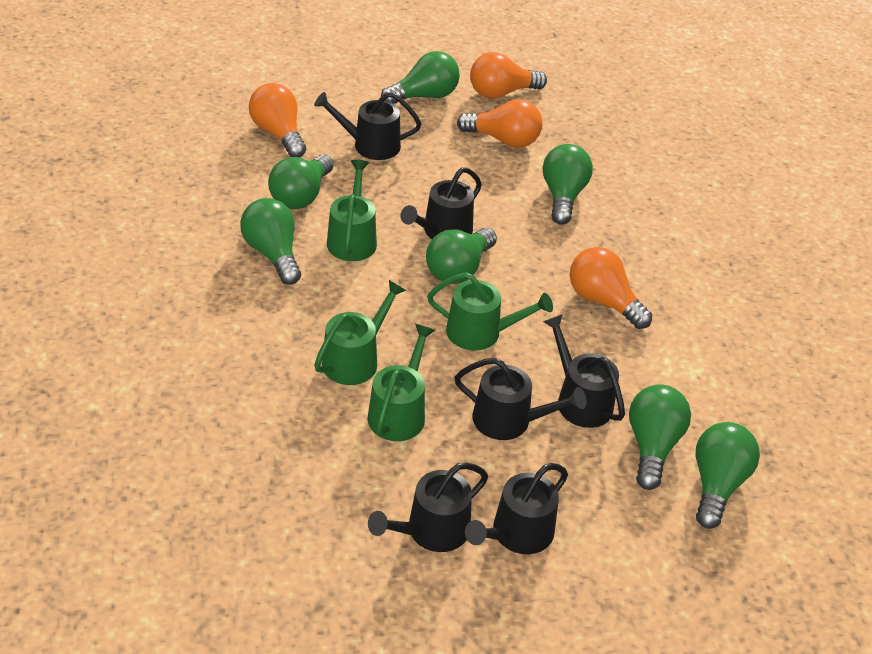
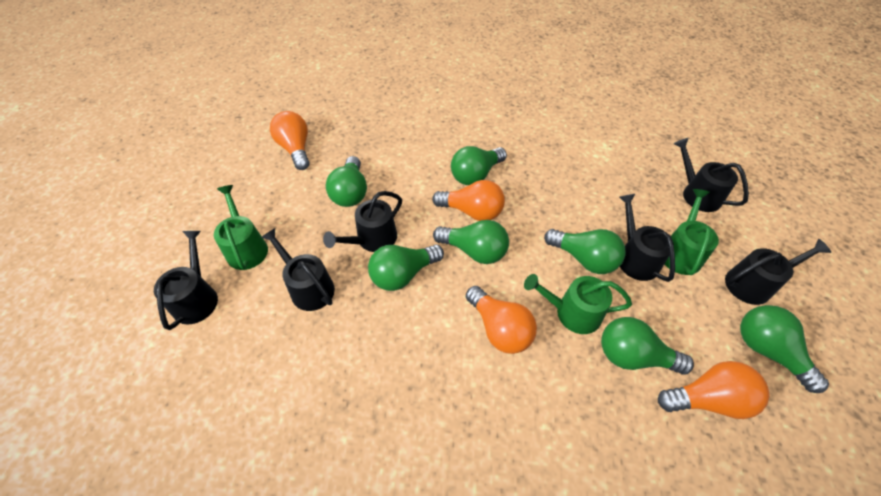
green watering can: 4 -> 3

